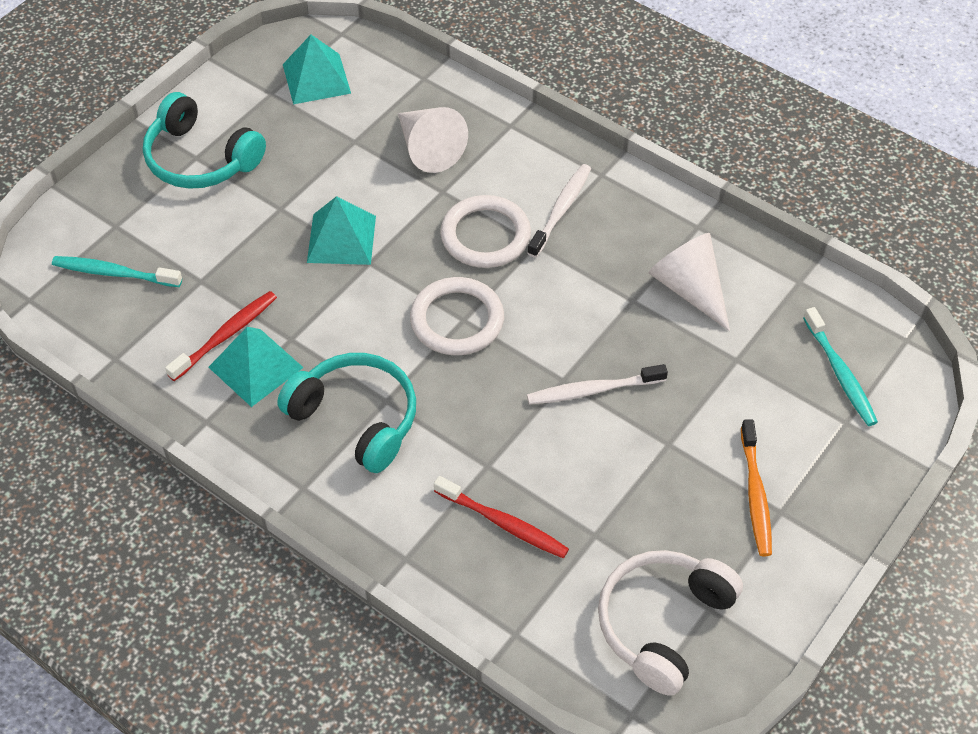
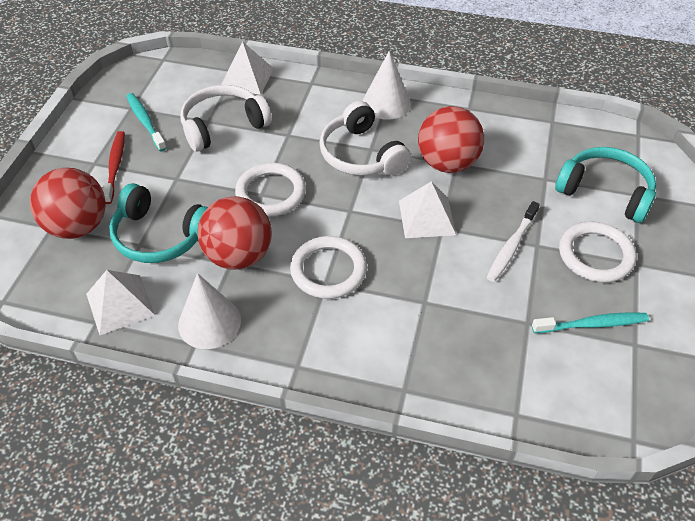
orange toothbrush: 1 -> 0
red ball: 0 -> 3
red toothbrush: 2 -> 1
turquoise pyramid: 3 -> 0
white headphones: 1 -> 2
white pyramid: 0 -> 3
white ring: 2 -> 3
white toothbrush: 2 -> 1

